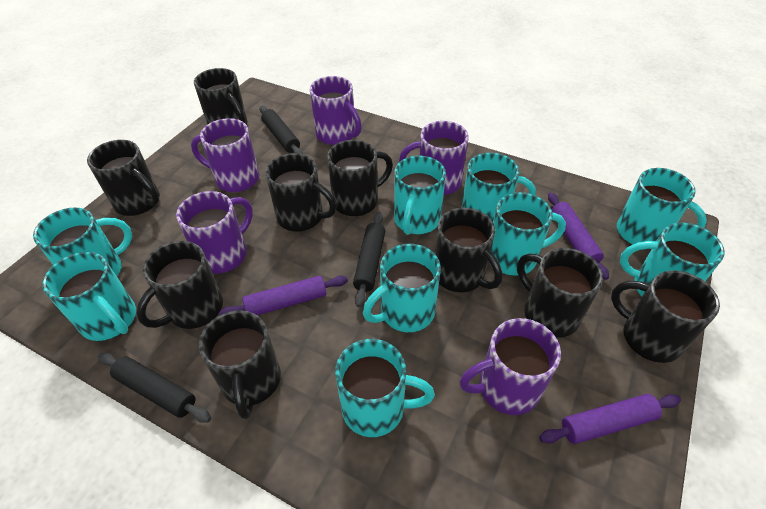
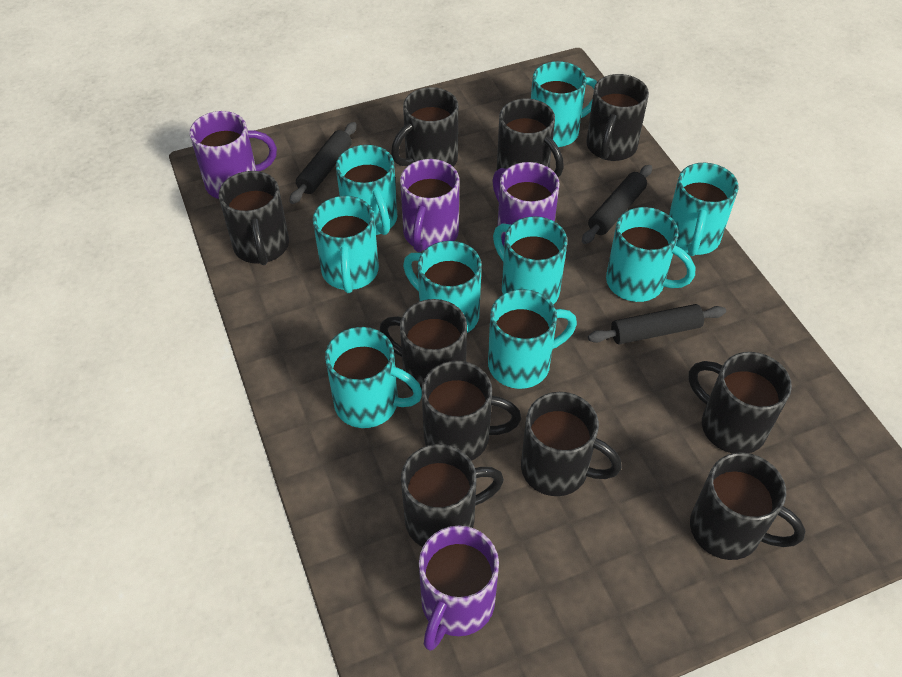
black mug: 9 -> 10
purple mug: 5 -> 4
purple rolling pin: 3 -> 0

